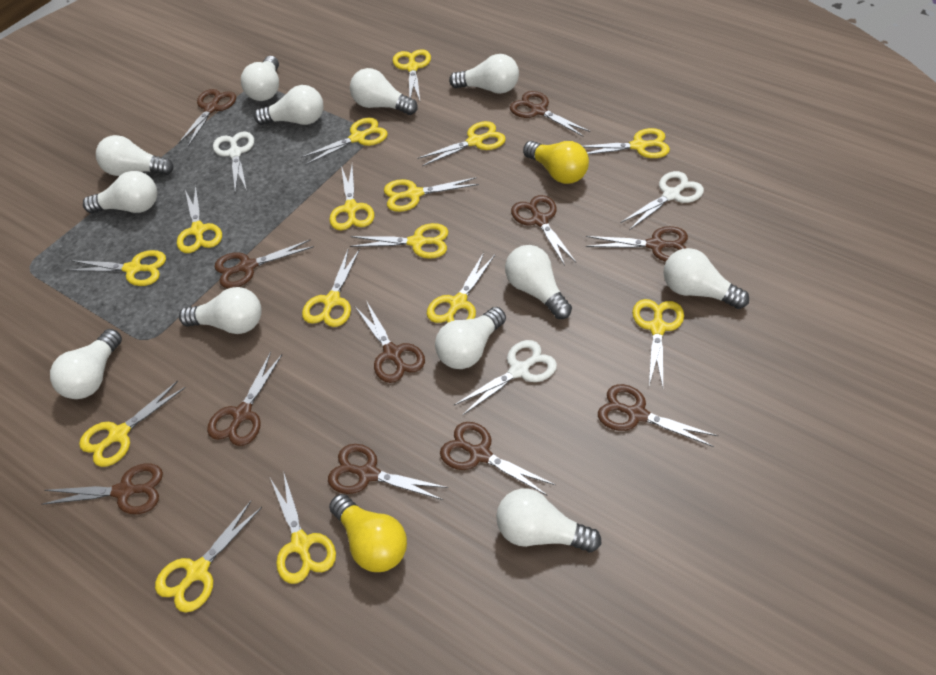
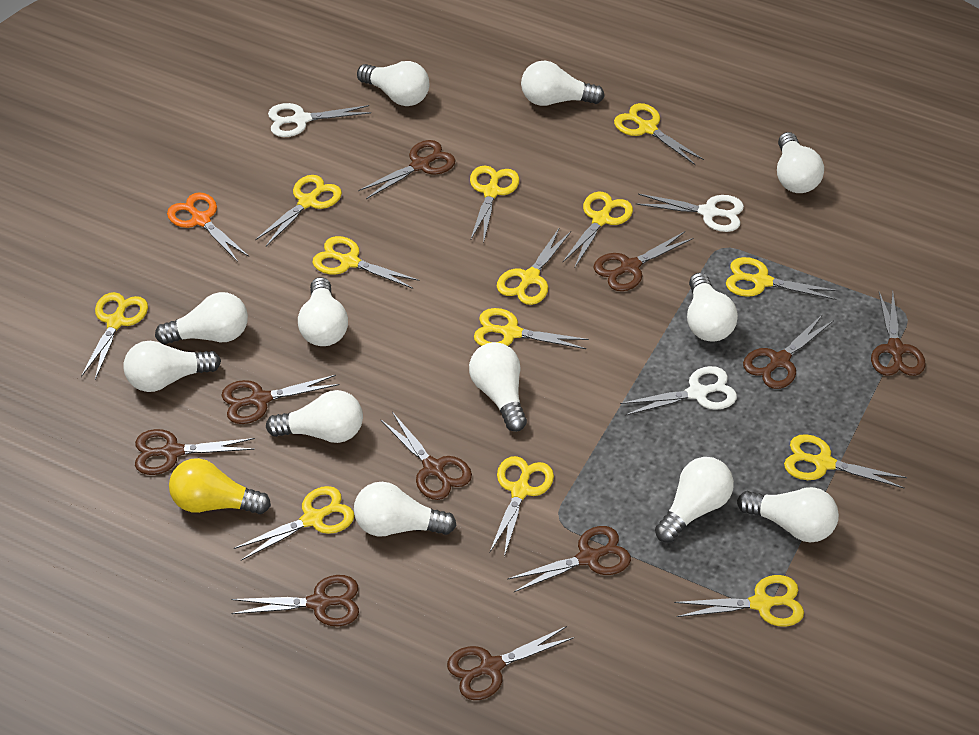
brown scissors: 11 -> 10
orange scissors: 0 -> 1
yellow light bulb: 2 -> 1
yellow scissors: 15 -> 13

